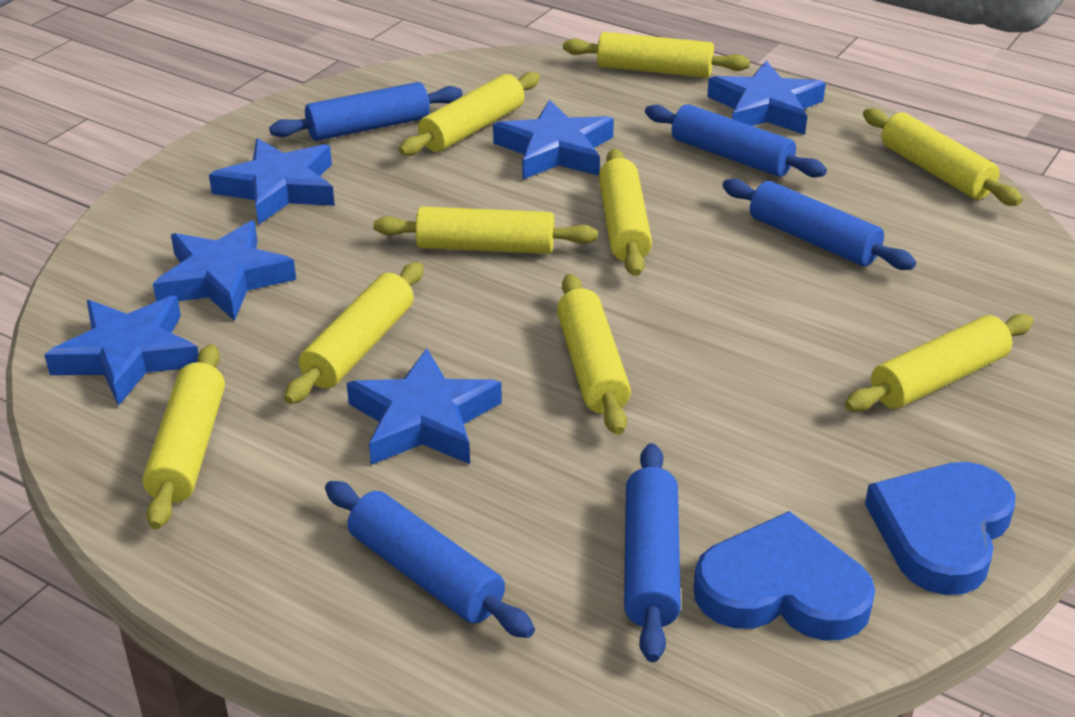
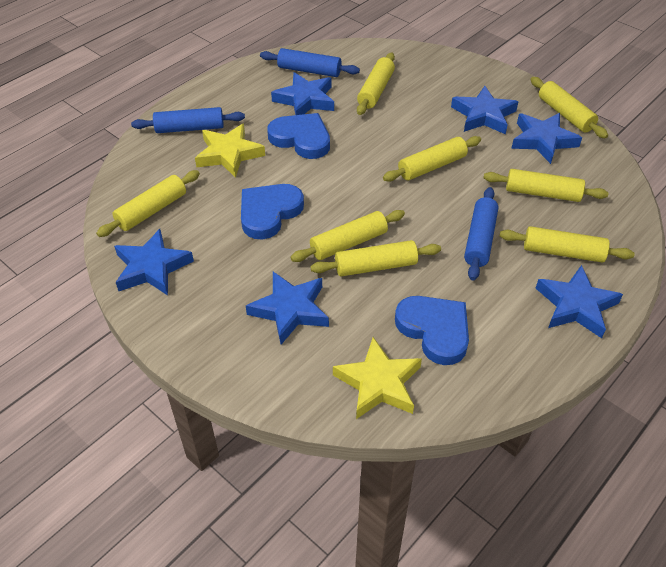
blue heart: 2 -> 3
blue rolling pin: 5 -> 3
yellow rolling pin: 9 -> 8
yellow star: 0 -> 2

